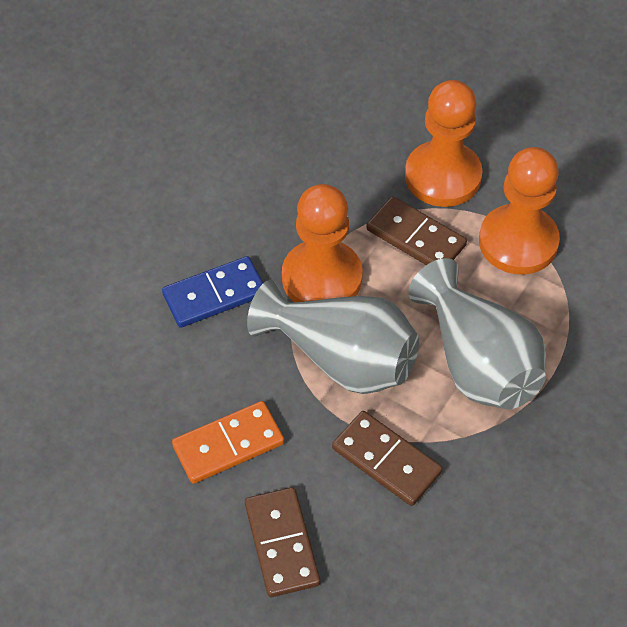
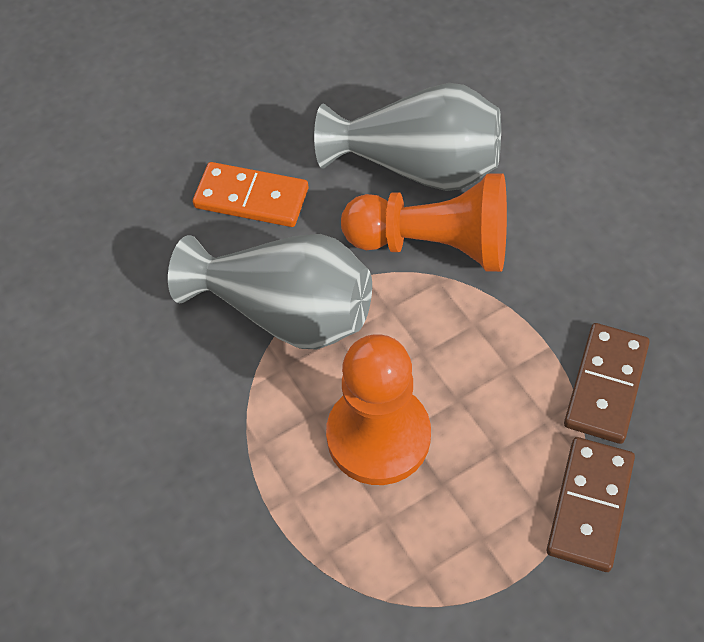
blue domino: 1 -> 0
brown domino: 3 -> 2
orange pawn: 3 -> 2

